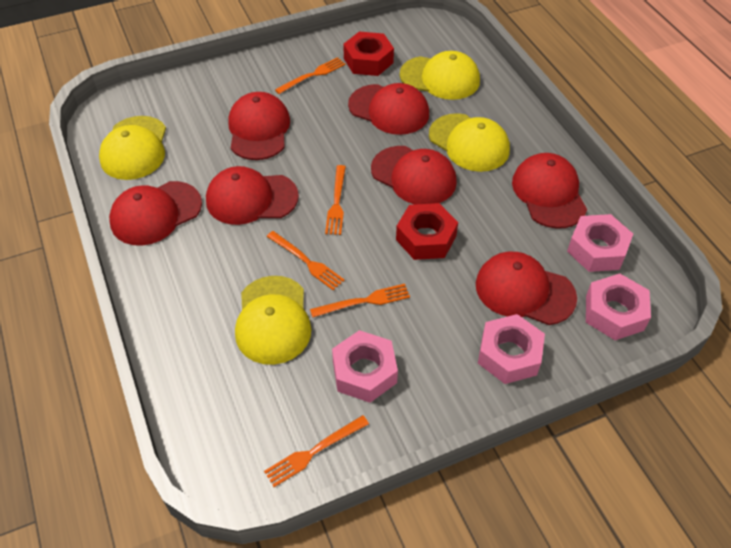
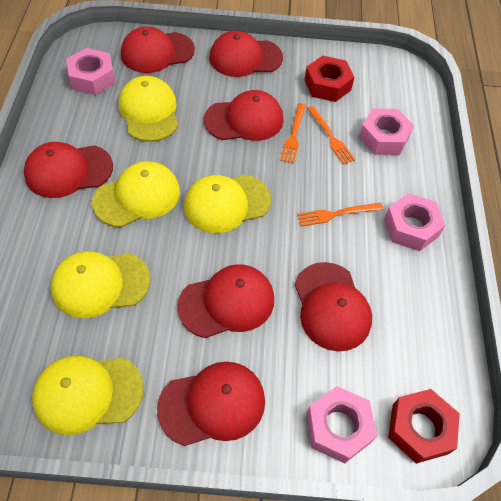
orange fork: 5 -> 3
yellow cap: 4 -> 5

